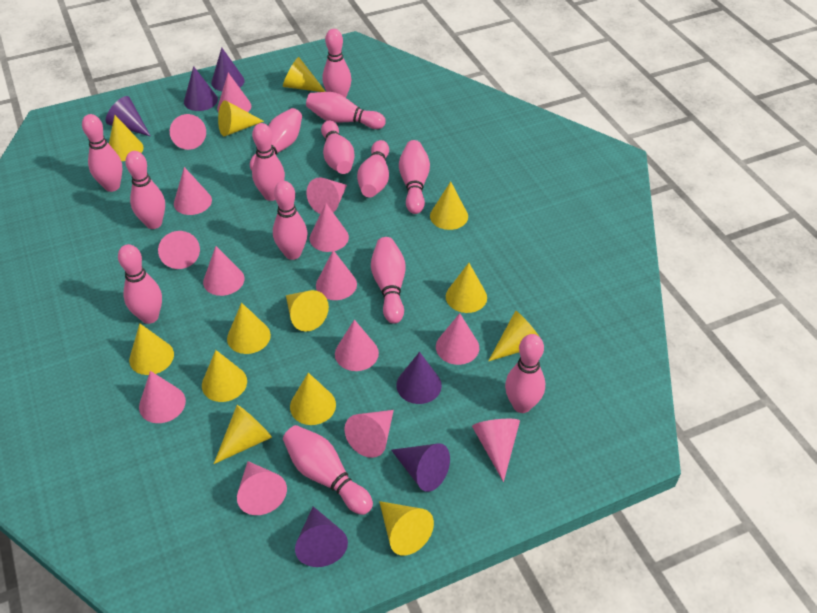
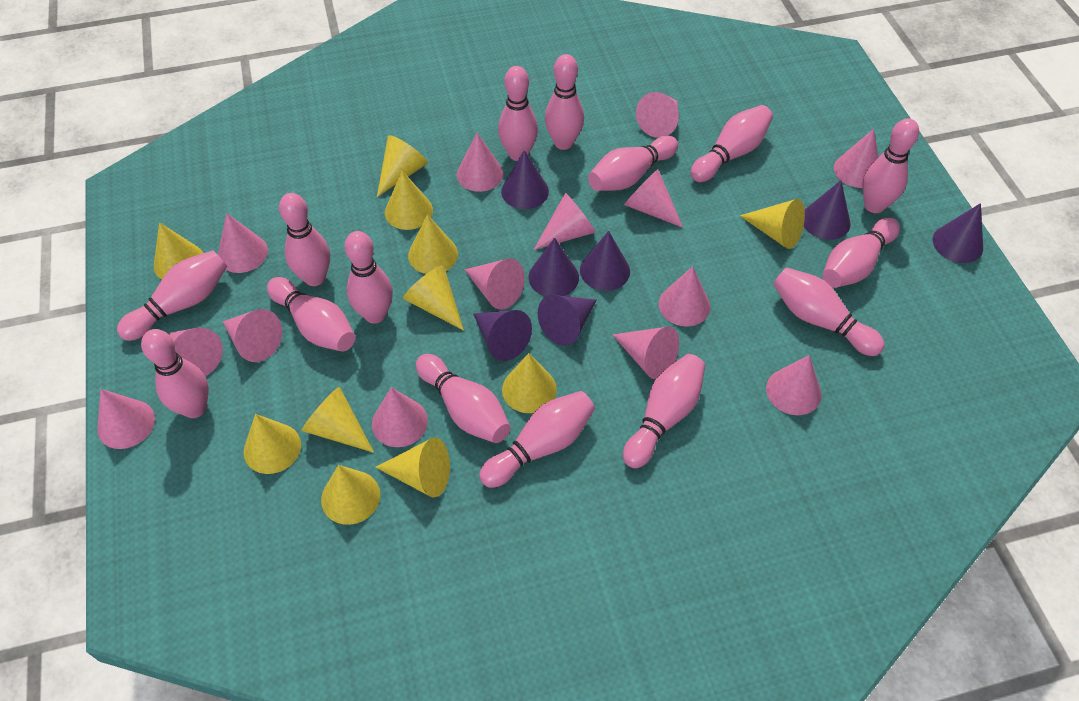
pink bowling pin: 14 -> 15
purple cone: 6 -> 7
yellow cone: 13 -> 11

